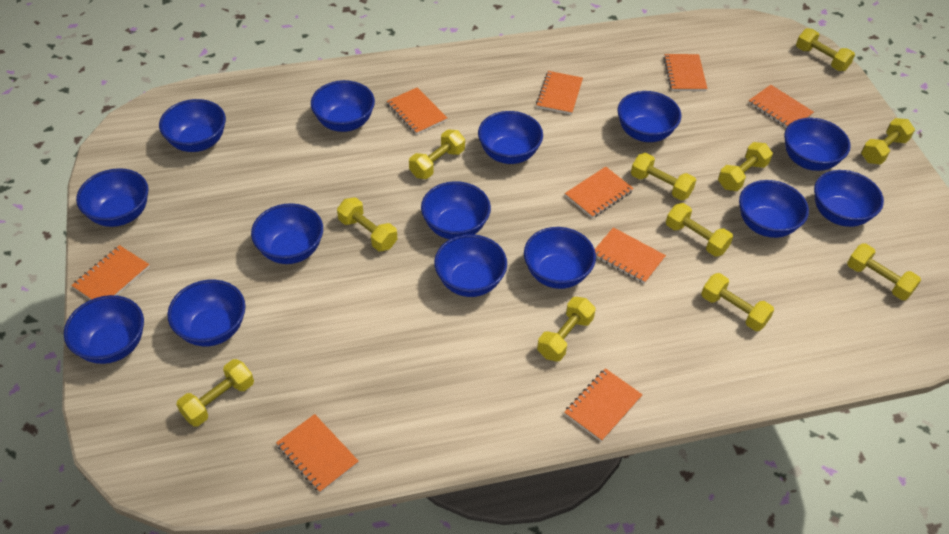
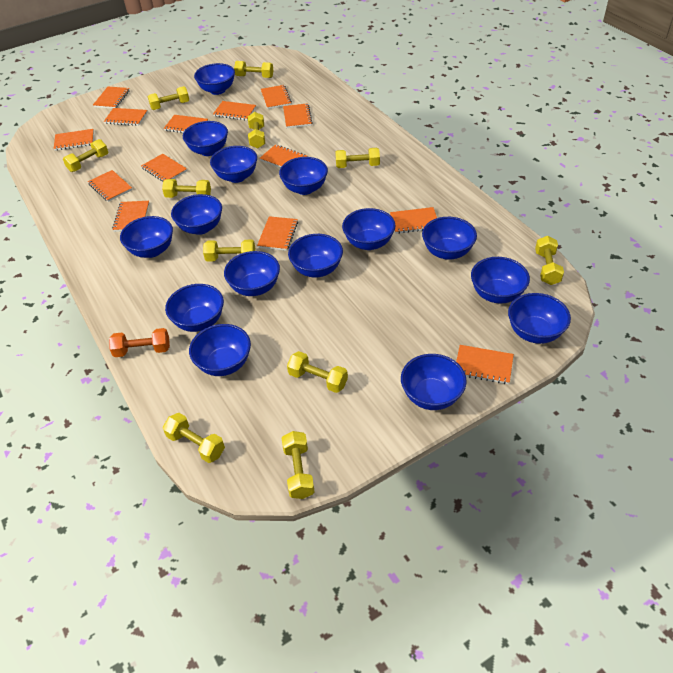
blue bowl: 14 -> 15
orange dumbbell: 0 -> 1
orange notebook: 9 -> 14

